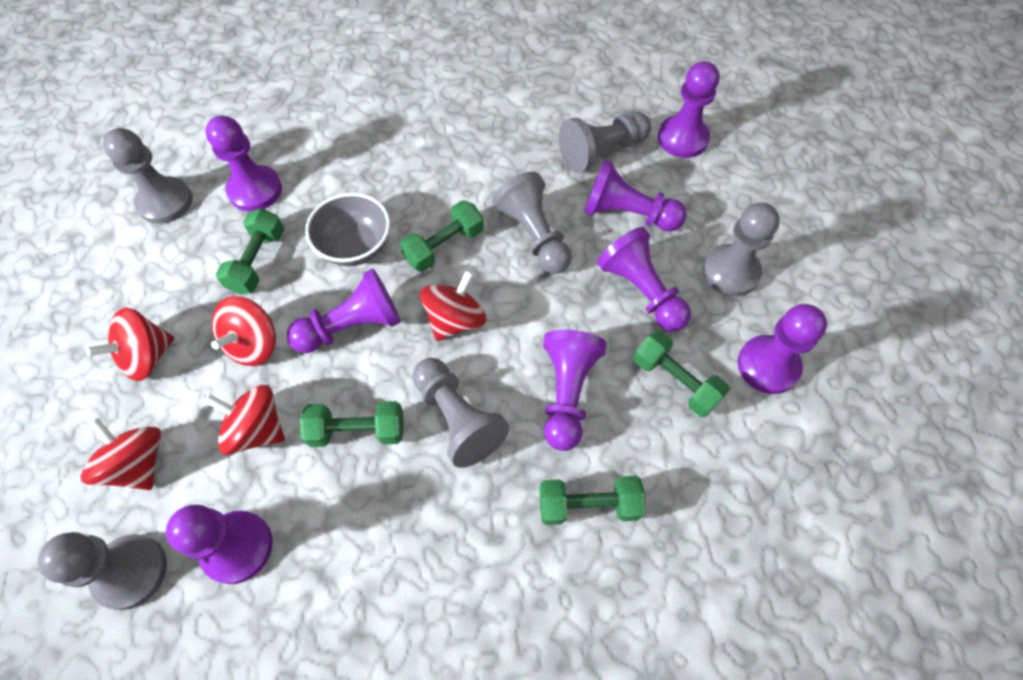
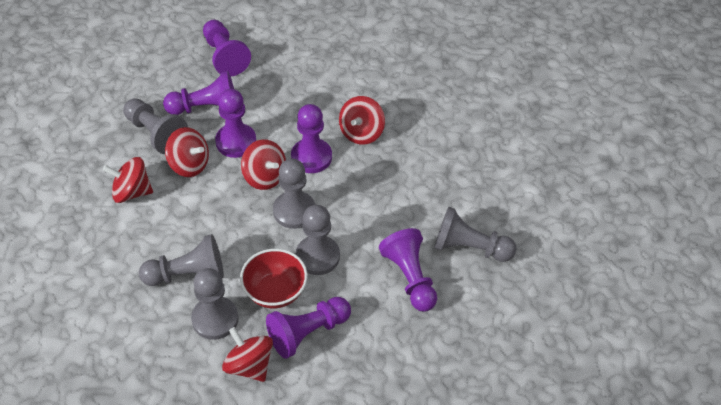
green dumbbell: 5 -> 0
grey bowl: 1 -> 0
purple pawn: 8 -> 6
red bowl: 0 -> 1

